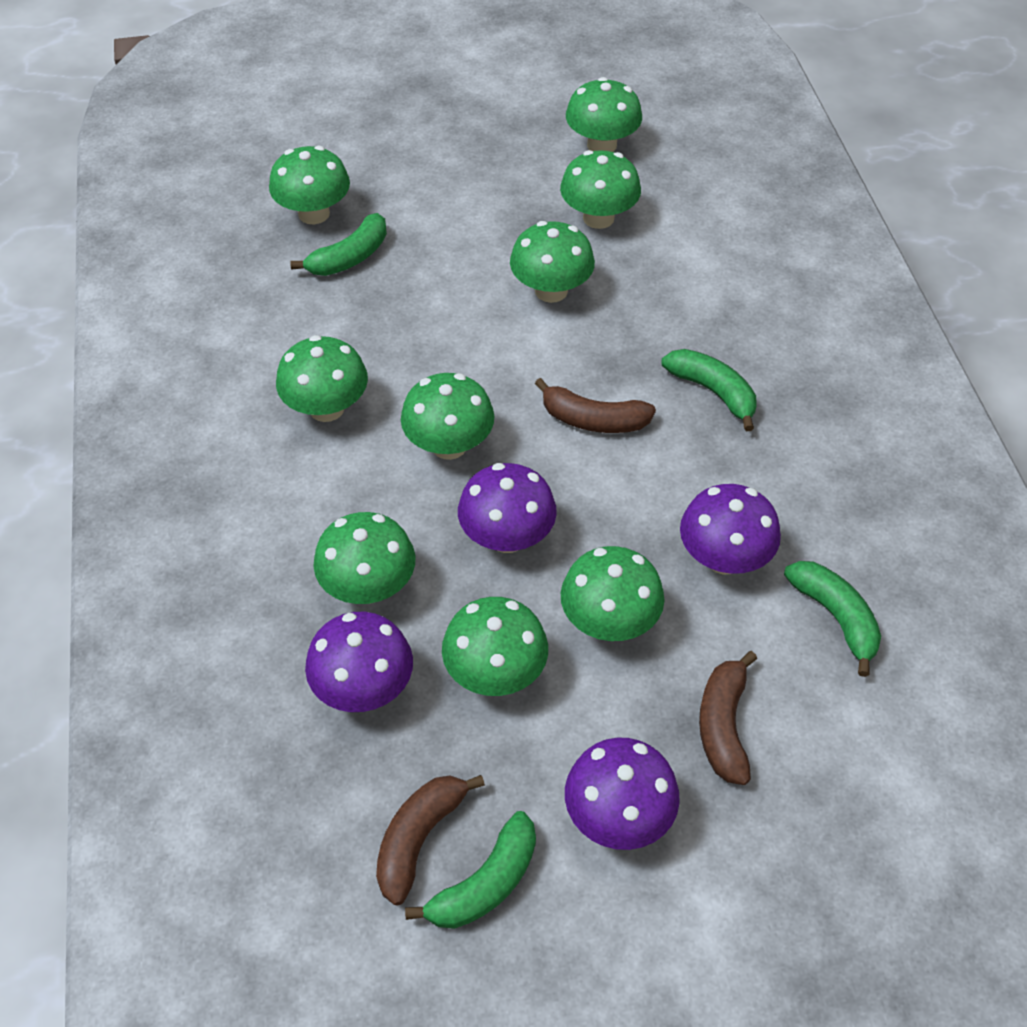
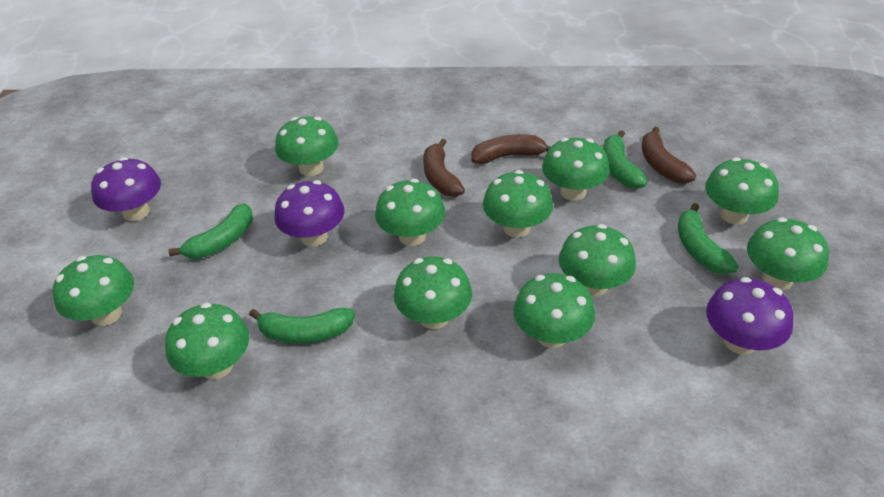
green mushroom: 9 -> 11
purple mushroom: 4 -> 3

